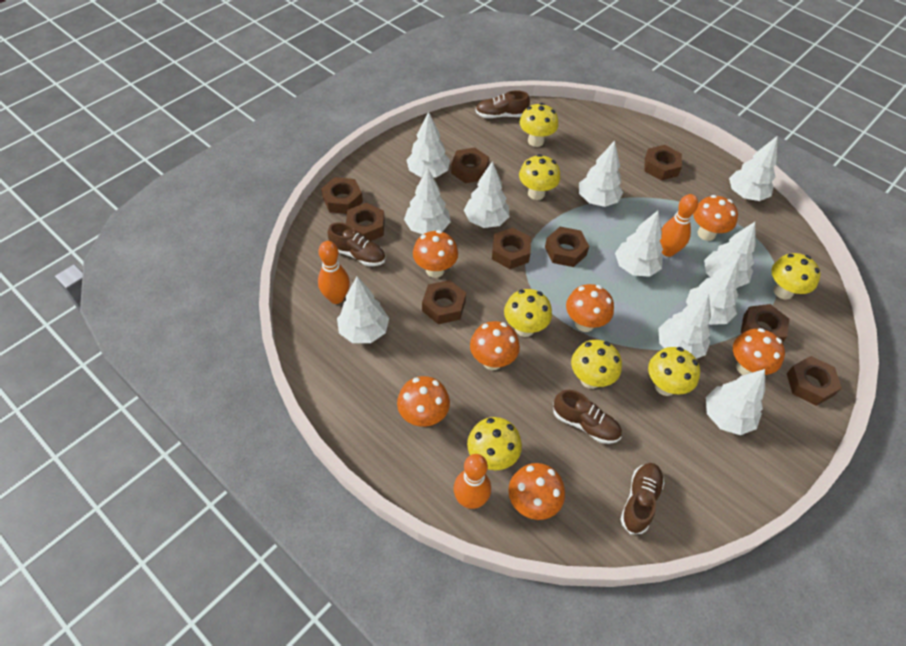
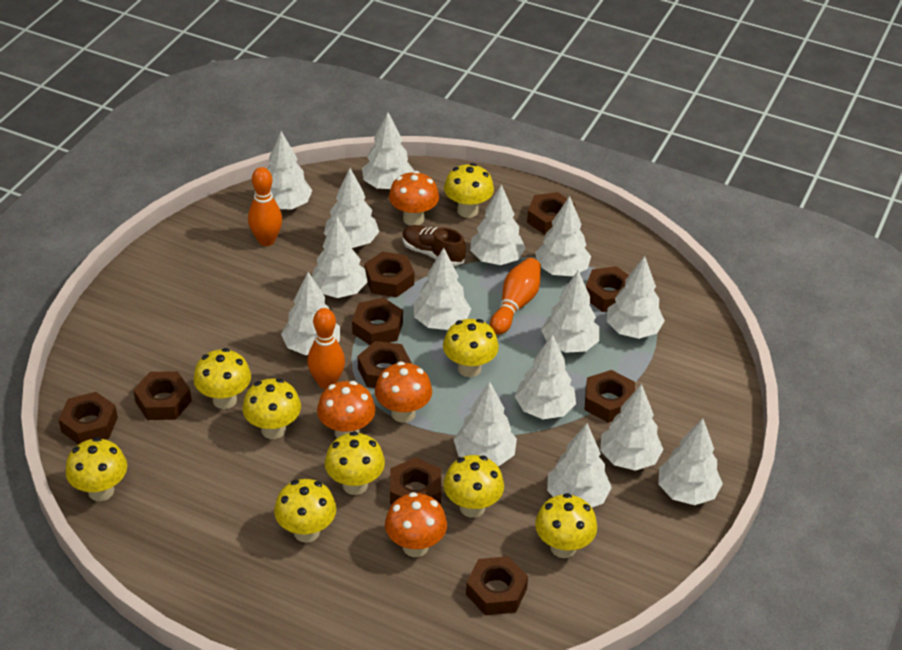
brown nut: 9 -> 10
brown shoe: 4 -> 1
orange mushroom: 7 -> 4
white tree: 11 -> 15
yellow mushroom: 7 -> 9

